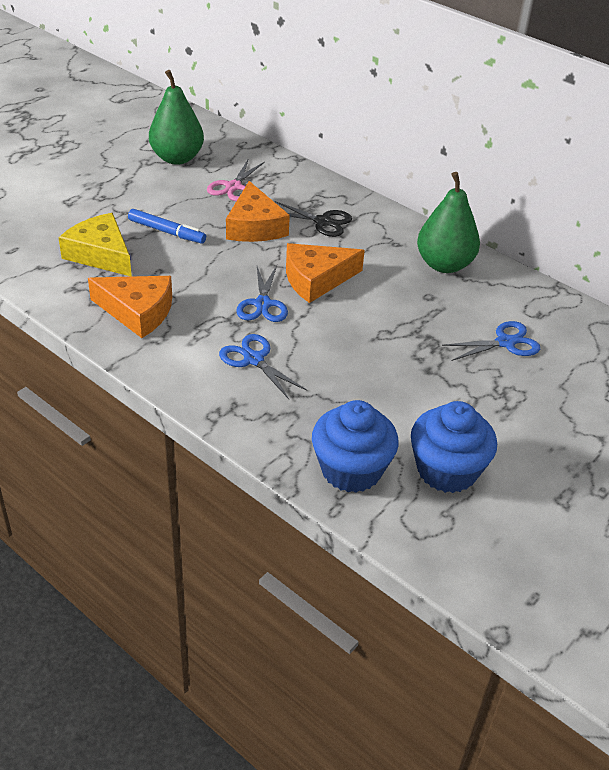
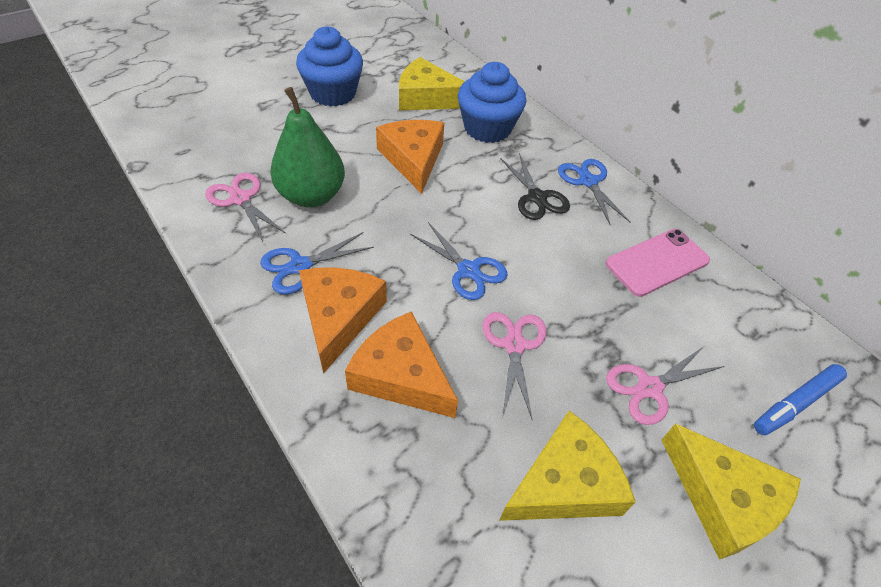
green pear: 2 -> 1
pink phone: 0 -> 1
pink scissors: 1 -> 3
yellow cheese: 1 -> 3

